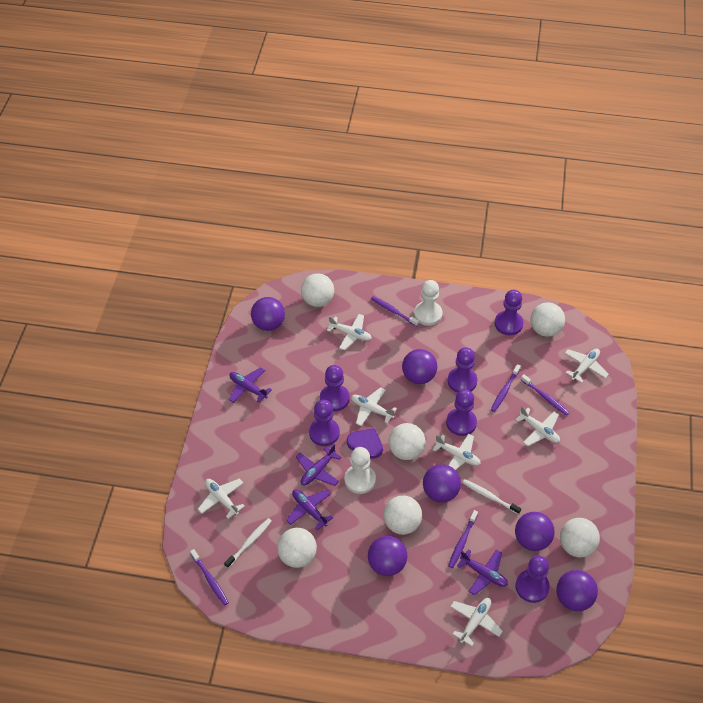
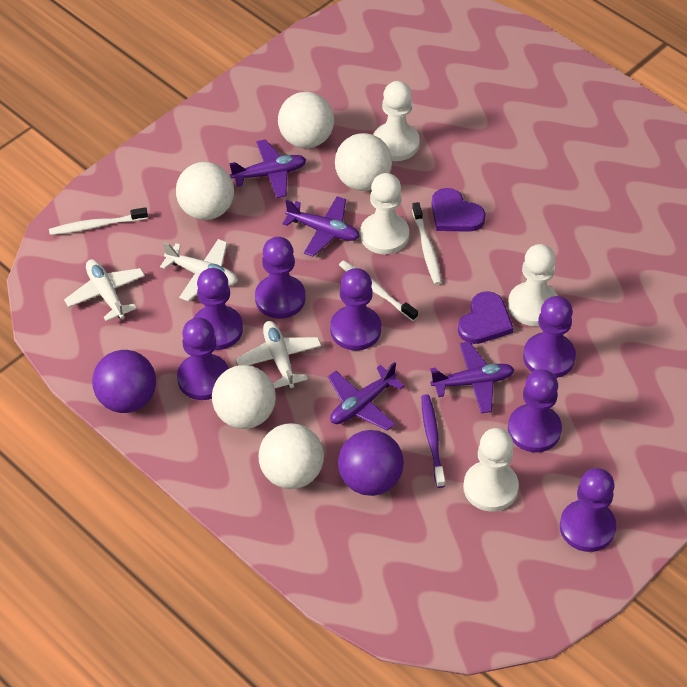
purple ball: 6 -> 2
purple heart: 1 -> 2
purple pawn: 6 -> 7
purple toothbrush: 5 -> 1
white ball: 6 -> 5
white pawn: 2 -> 4
white plane: 7 -> 3
white toothbrush: 2 -> 3

